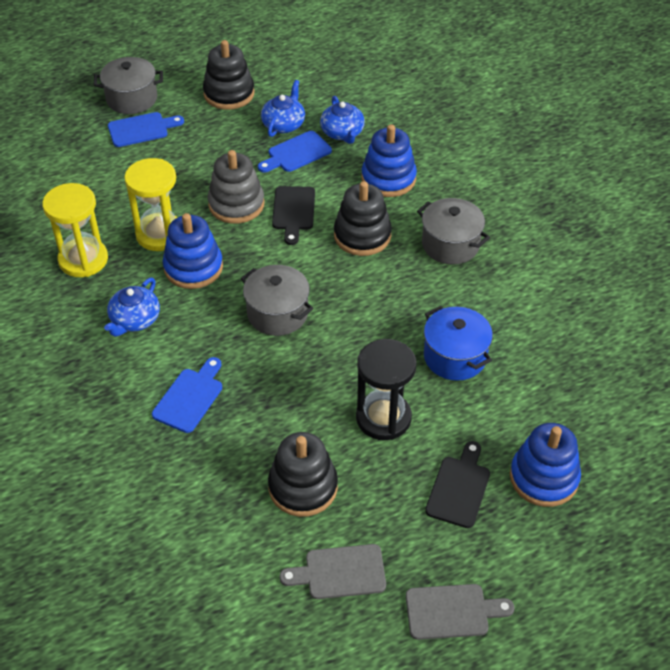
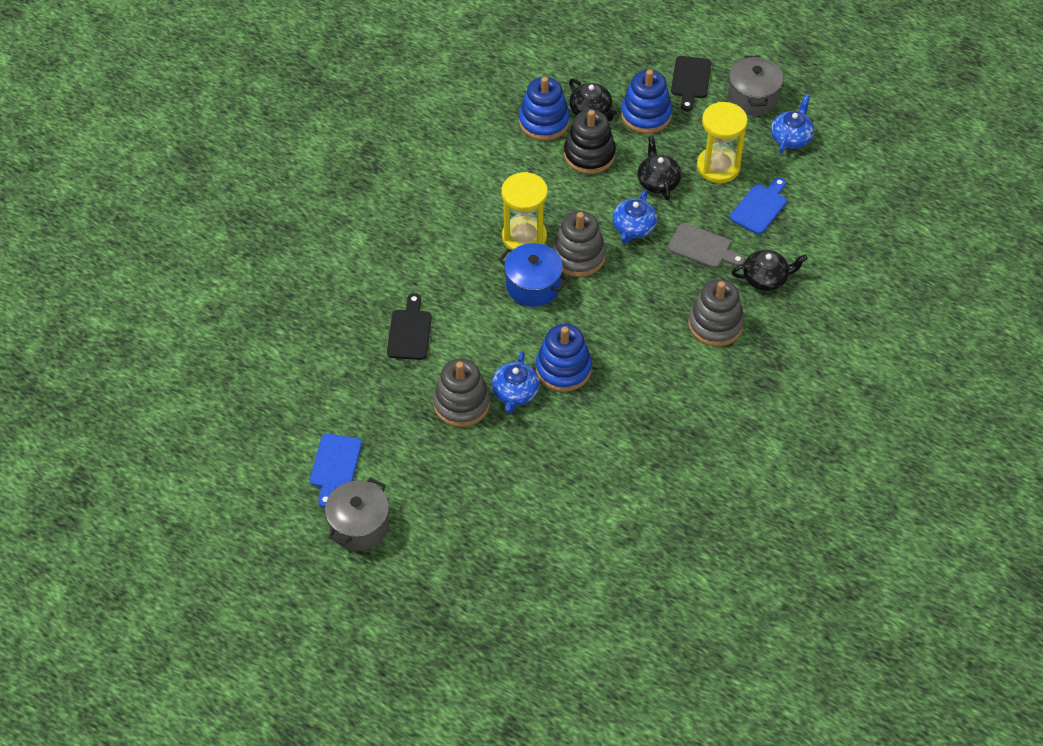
black hourglass: 1 -> 0
black stacking toy: 3 -> 1
black teapot: 0 -> 3
blue cutting board: 3 -> 2
grey cutting board: 2 -> 1
grey pot: 3 -> 2
grey stacking toy: 1 -> 3

